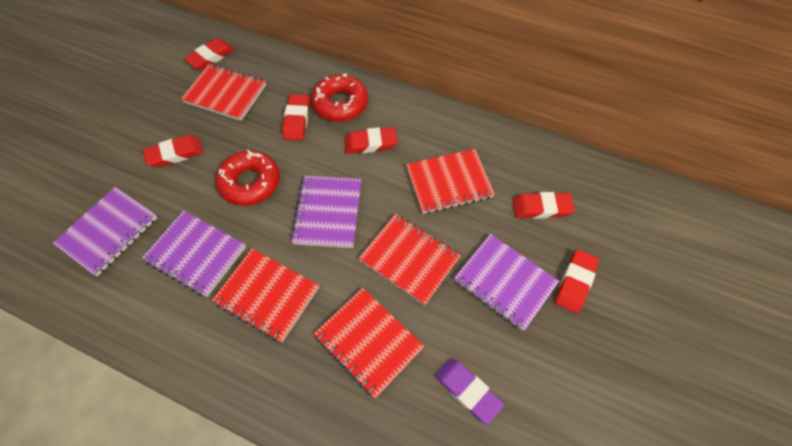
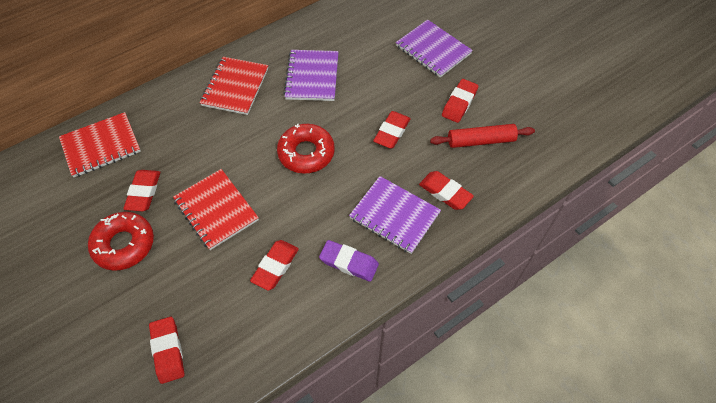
purple notebook: 4 -> 3
red notebook: 5 -> 3
red rolling pin: 0 -> 1

